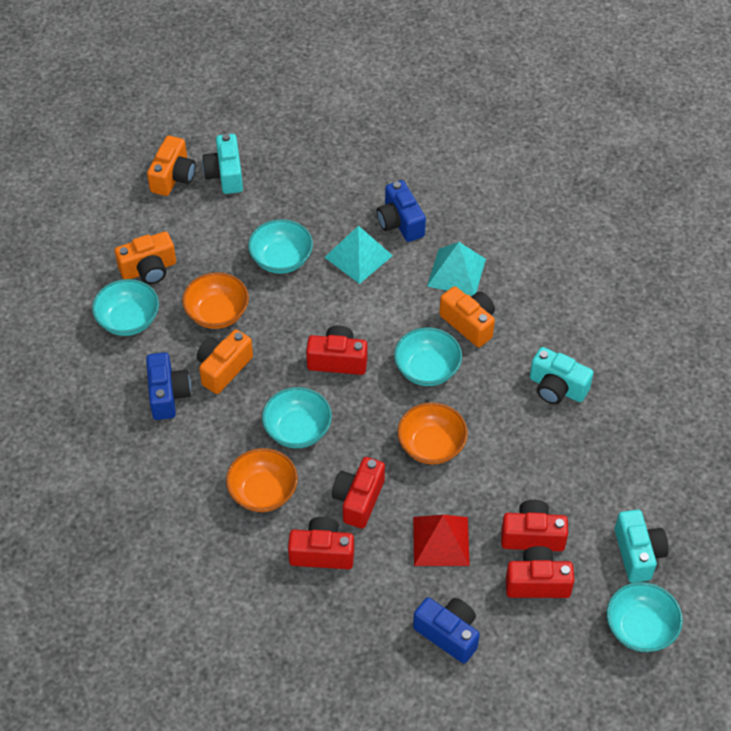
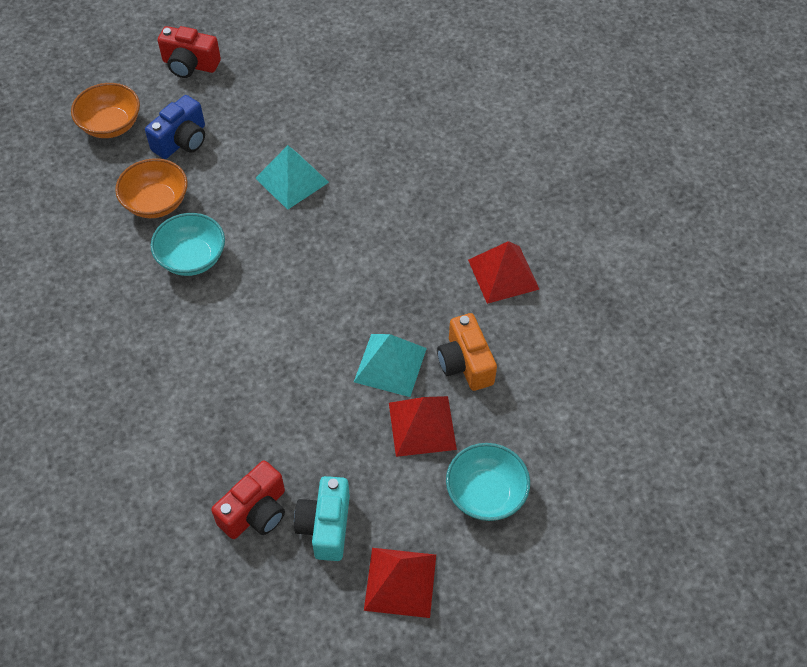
blue camera: 3 -> 1
orange bowl: 3 -> 2
orange camera: 4 -> 1
red camera: 5 -> 2
red pyramid: 1 -> 3
turquoise bowl: 5 -> 2
turquoise camera: 3 -> 1

